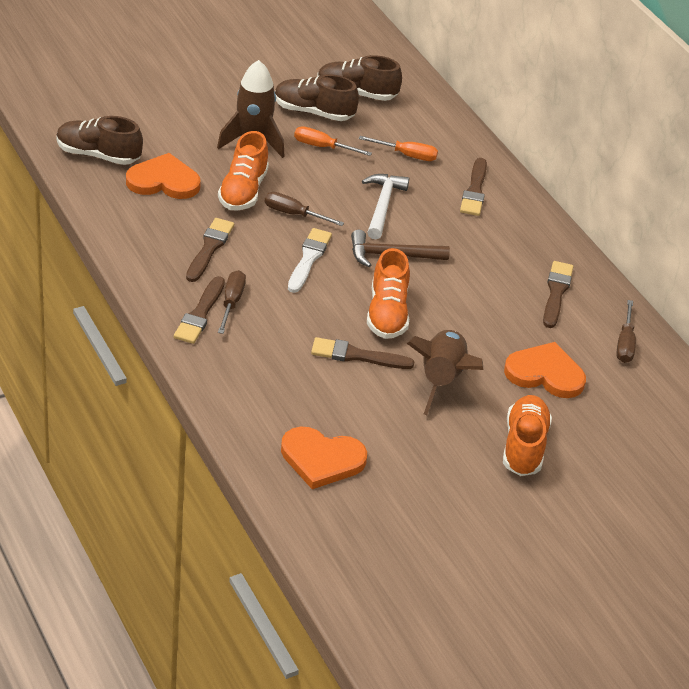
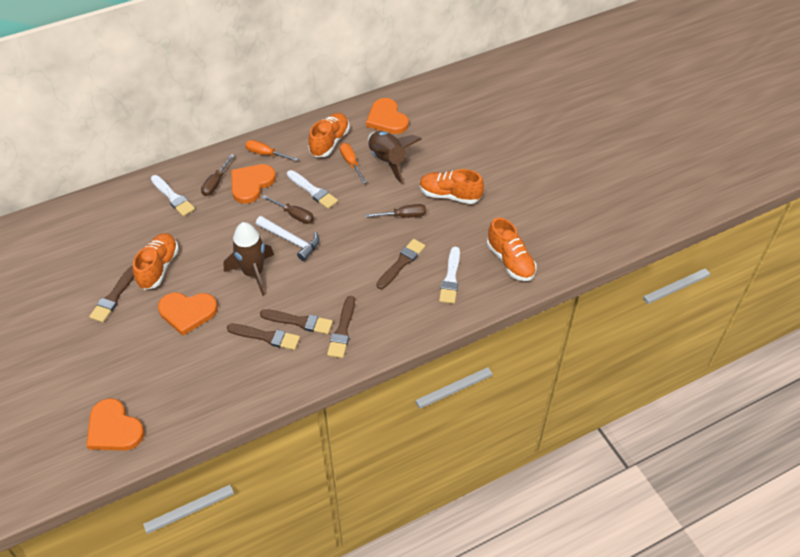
brown hammer: 1 -> 0
brown shoe: 3 -> 0
orange heart: 3 -> 4
orange shoe: 3 -> 4
white brush: 1 -> 3

